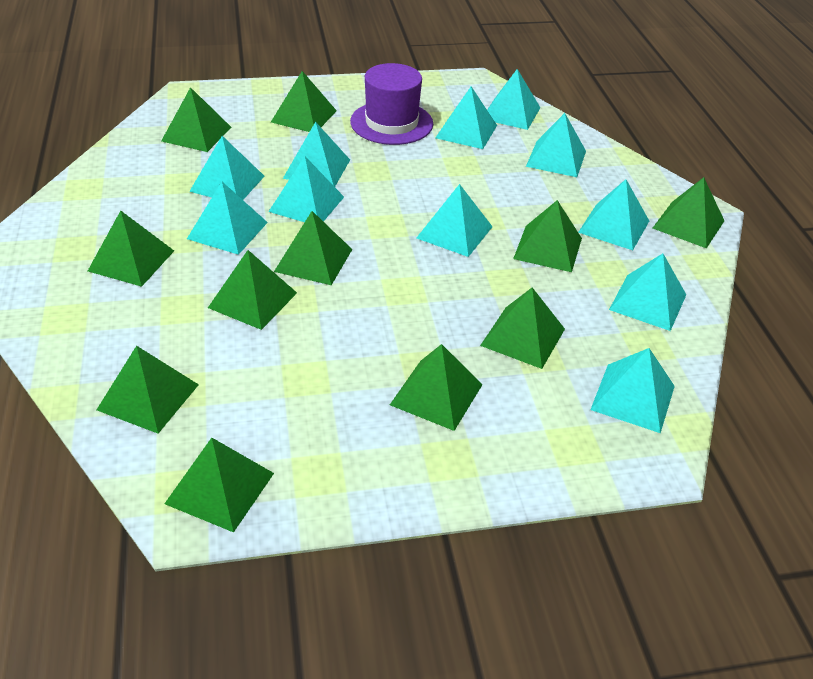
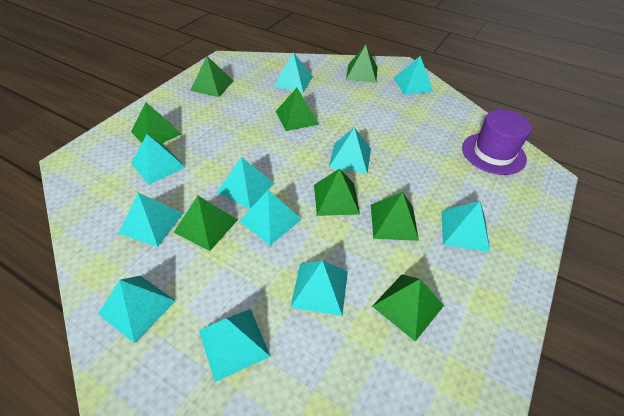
green pyramid: 11 -> 8

